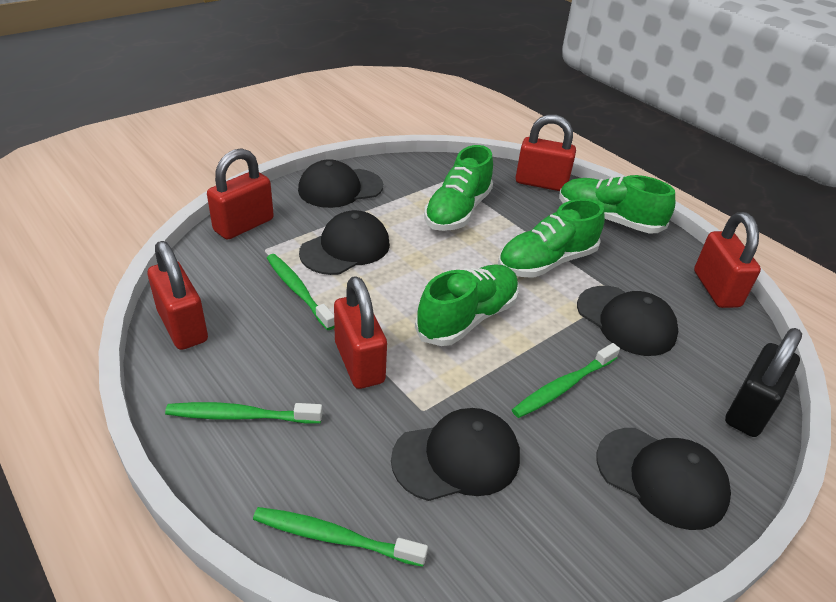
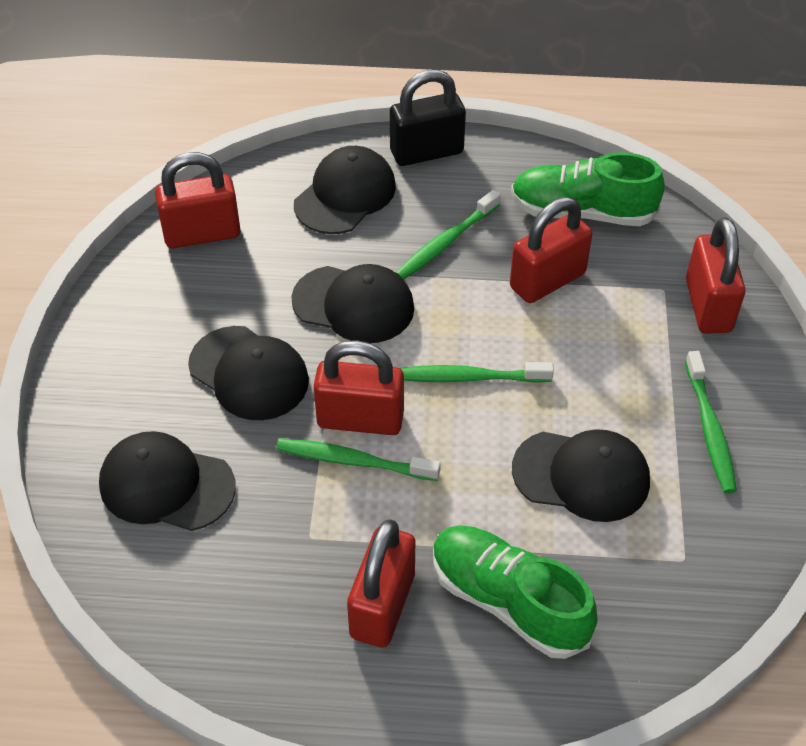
green shoe: 4 -> 2

